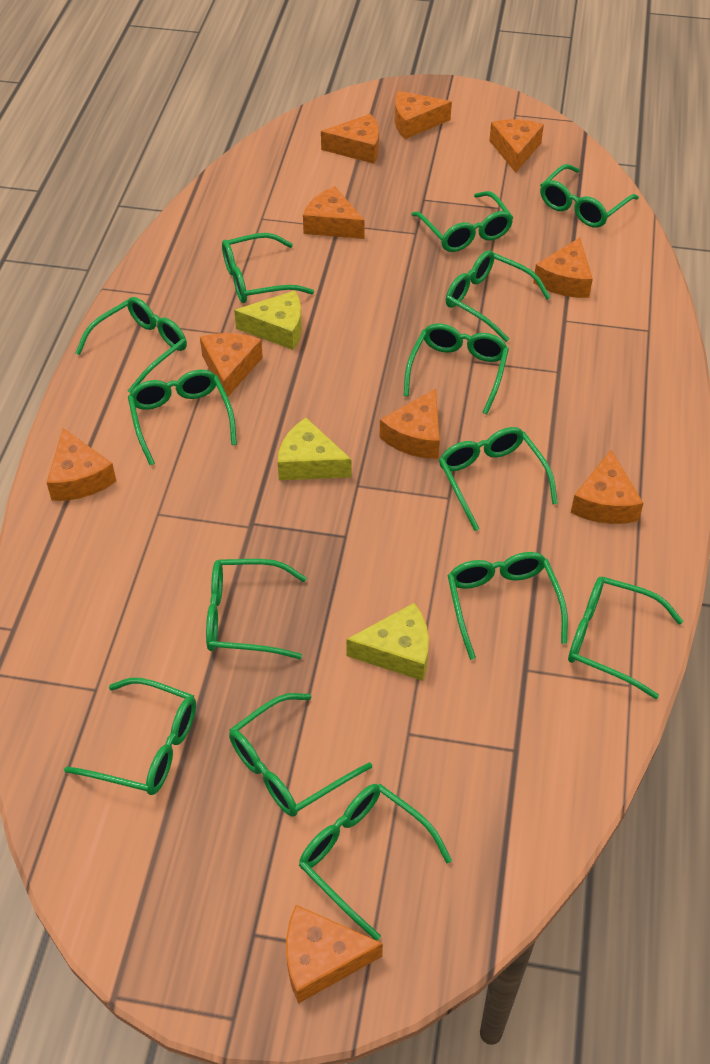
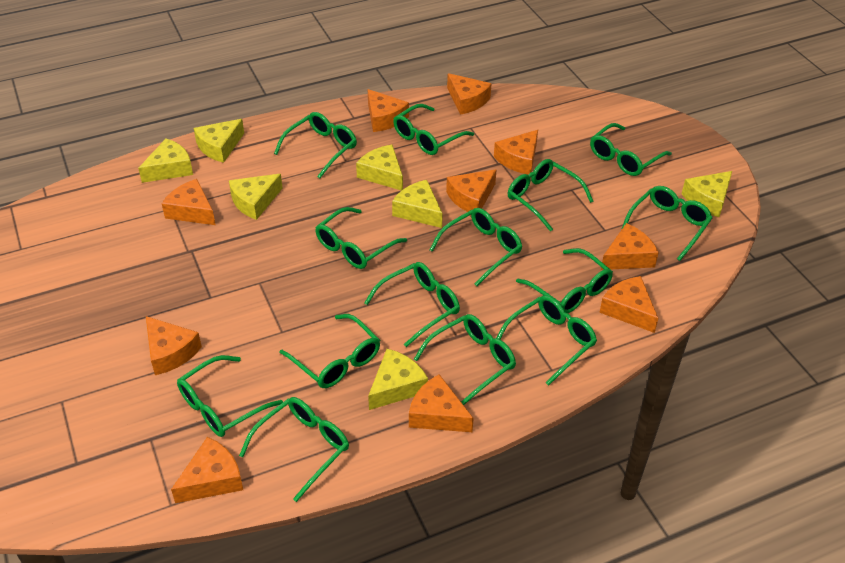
yellow cheese: 3 -> 7

